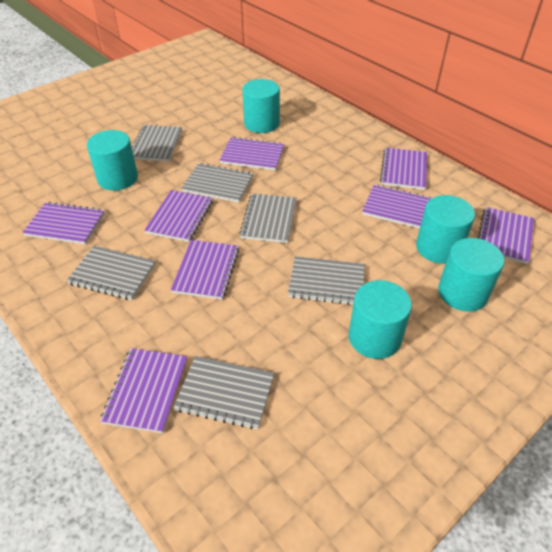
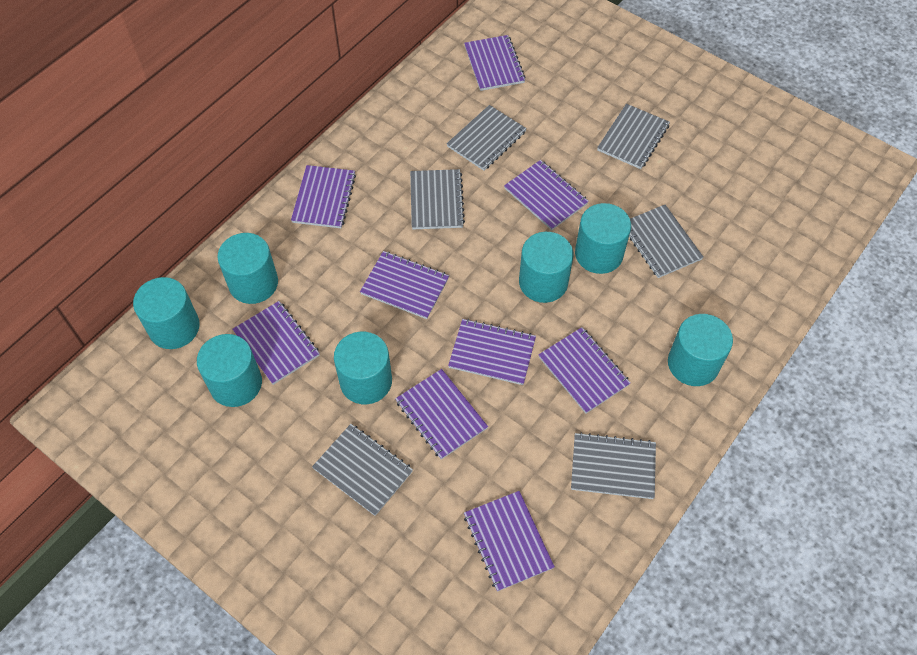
purple notebook: 8 -> 9
turquoise cylinder: 5 -> 7

